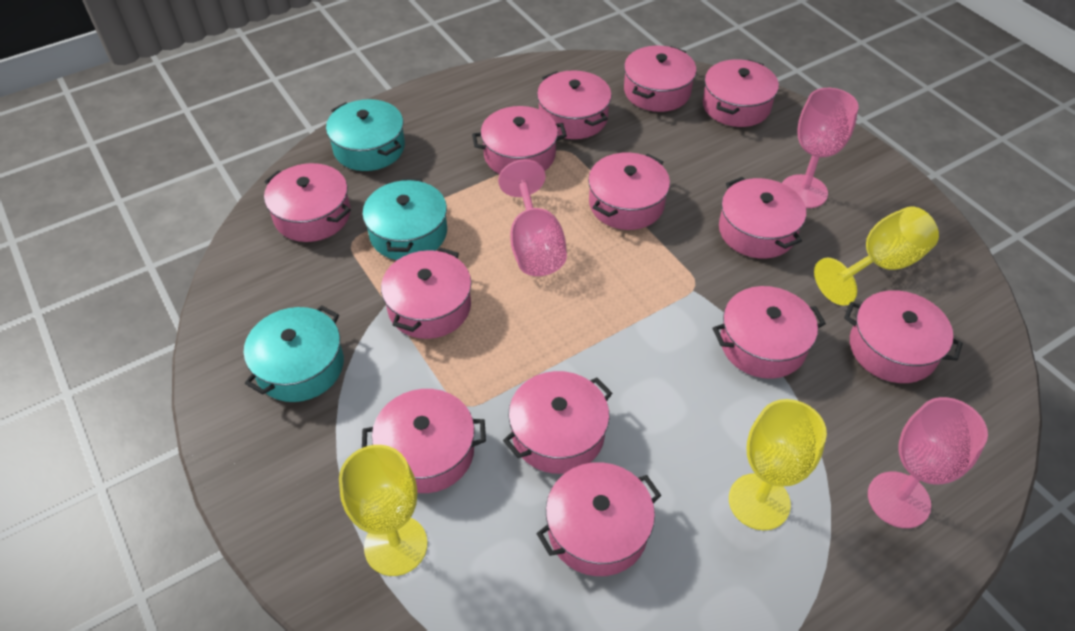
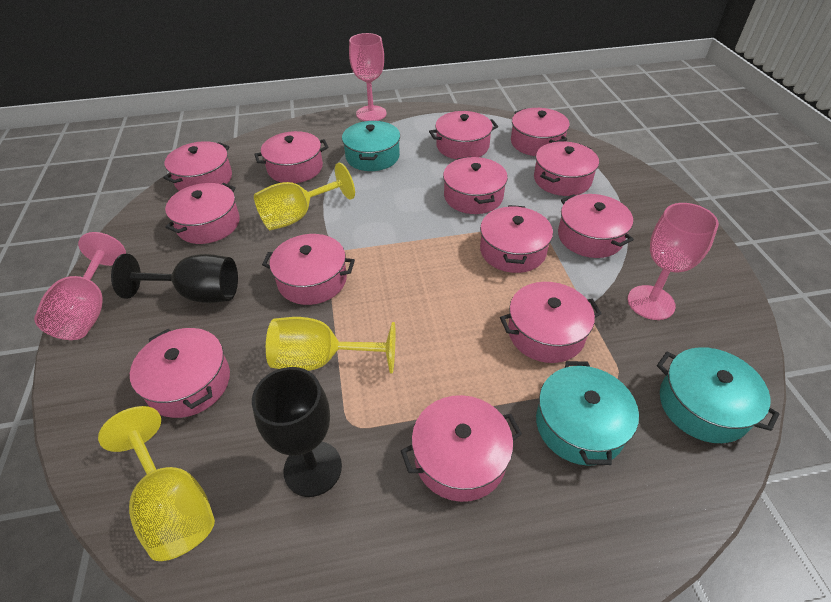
black goblet: 0 -> 2

